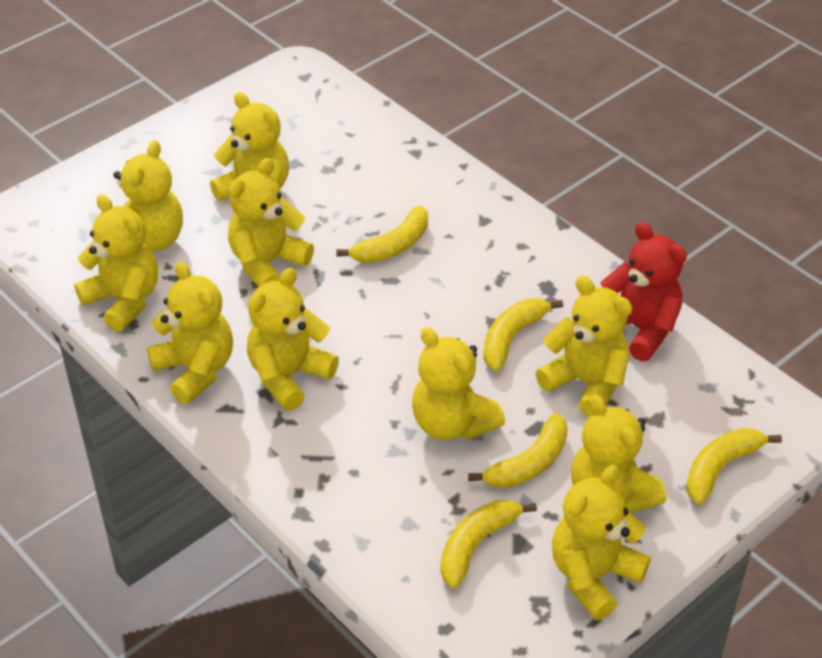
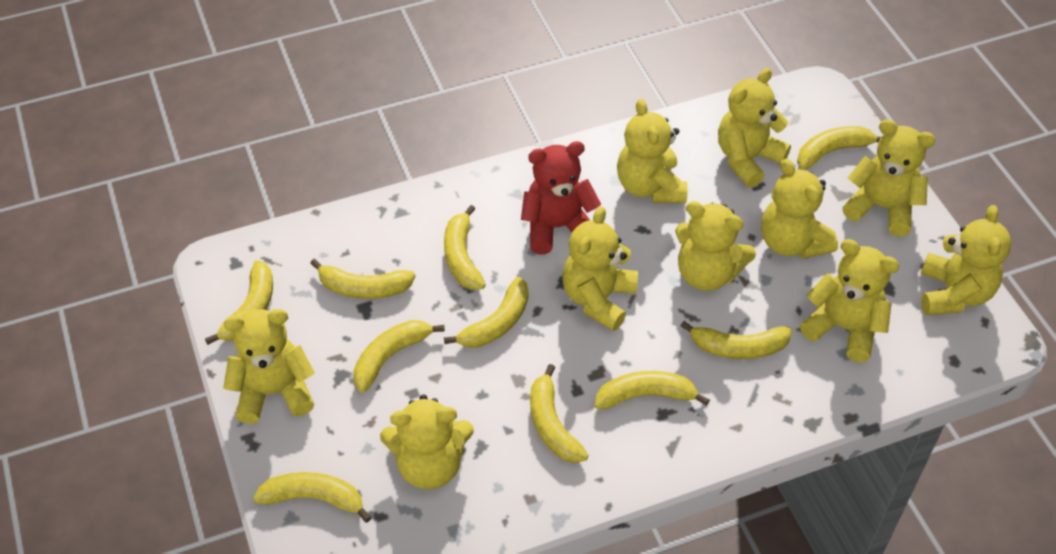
yellow banana: 5 -> 10

